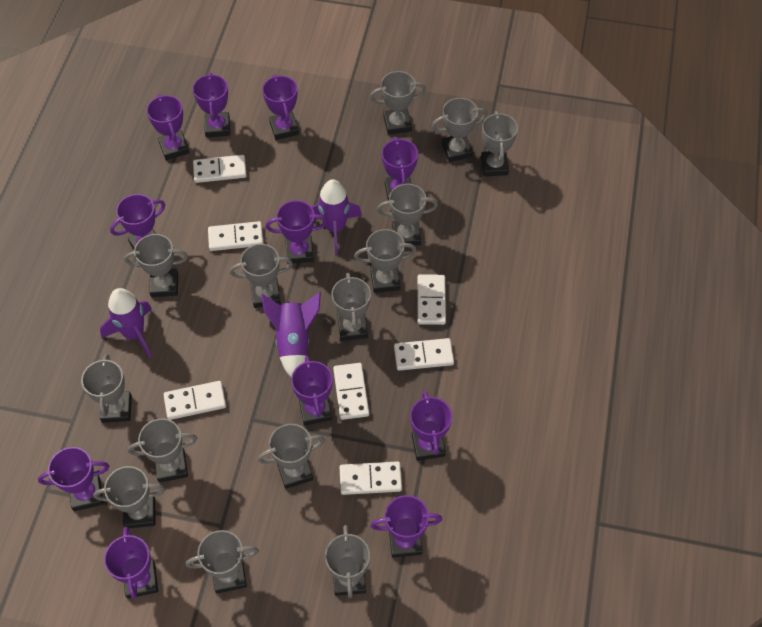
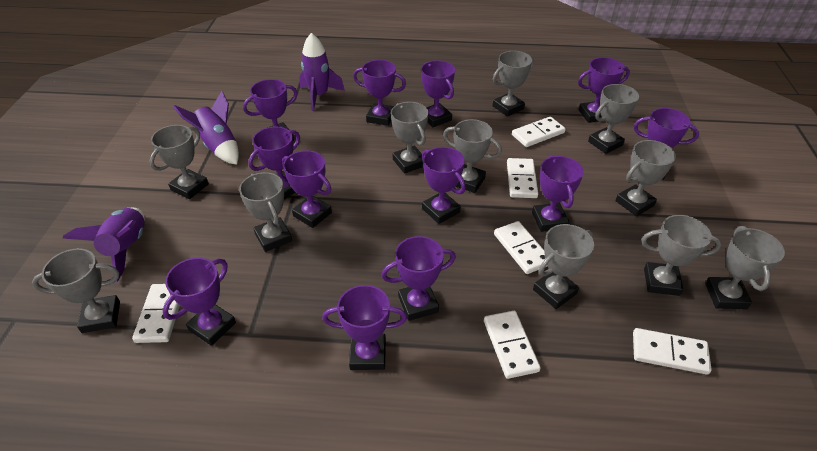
grey trophy: 14 -> 11
purple trophy: 11 -> 12
white domino: 7 -> 6

